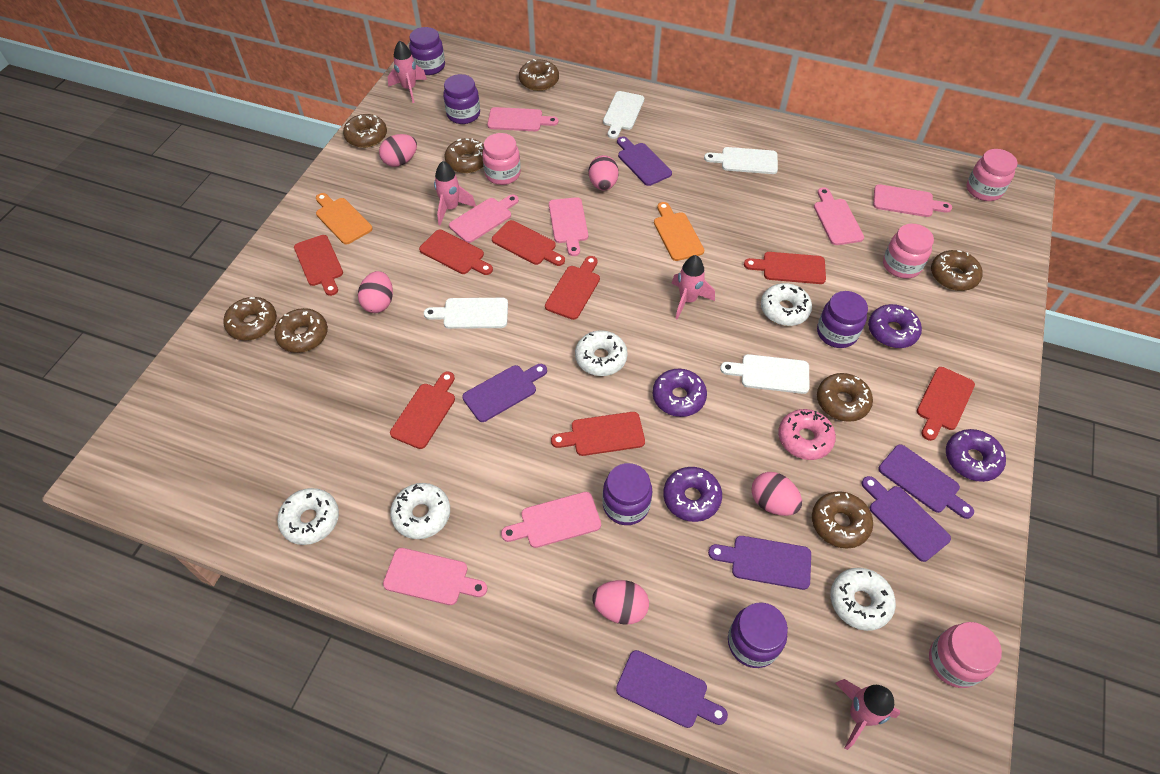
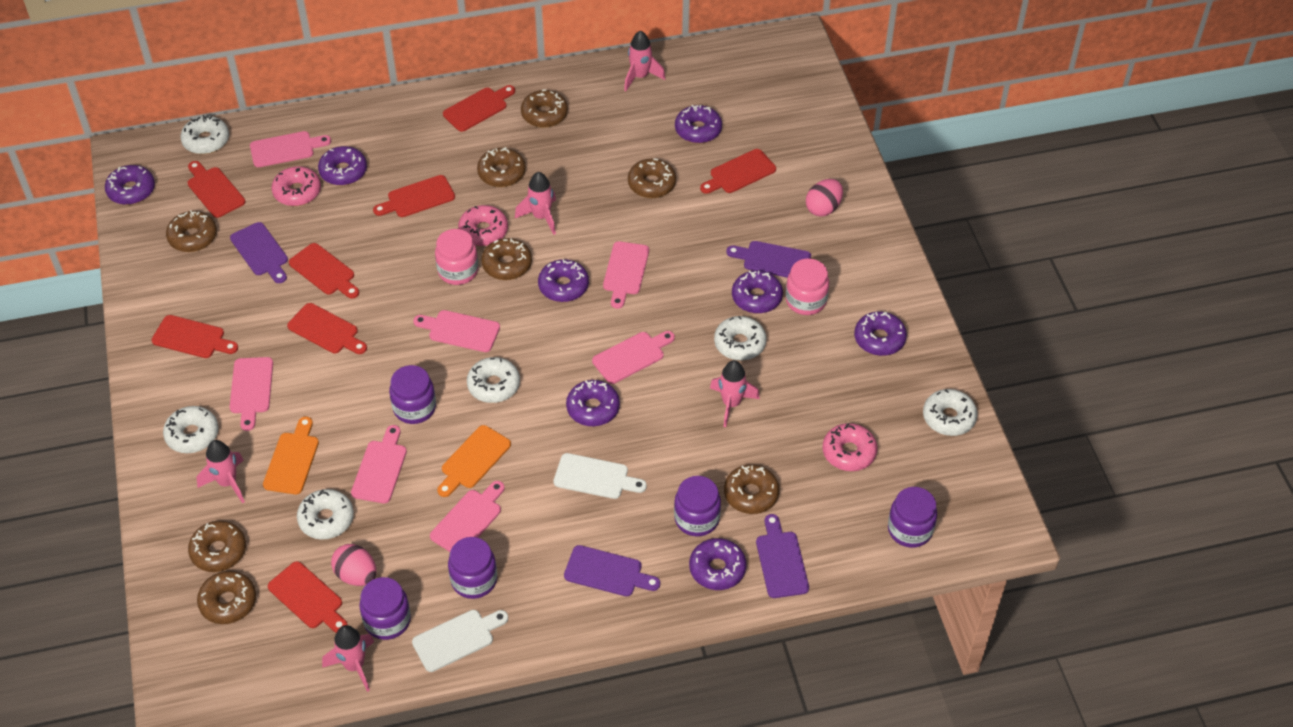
pink donut: 1 -> 3
pink egg: 5 -> 2
pink jar: 4 -> 2
pink rocket: 4 -> 5
purple cutting board: 6 -> 4
purple donut: 4 -> 8
white cutting board: 4 -> 2
white donut: 5 -> 6

